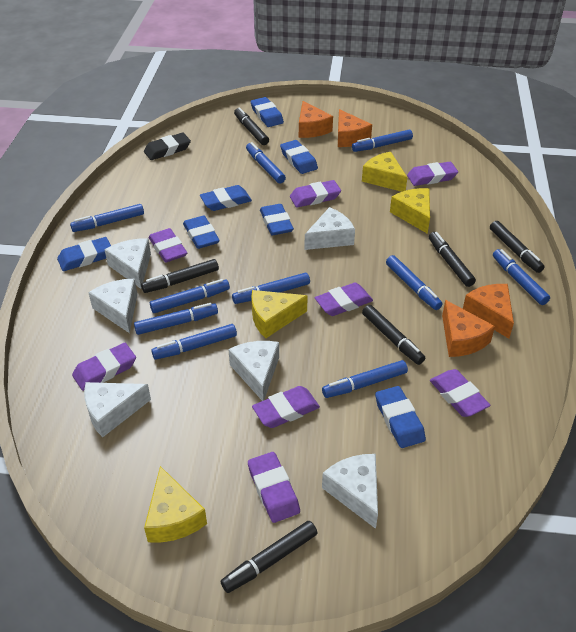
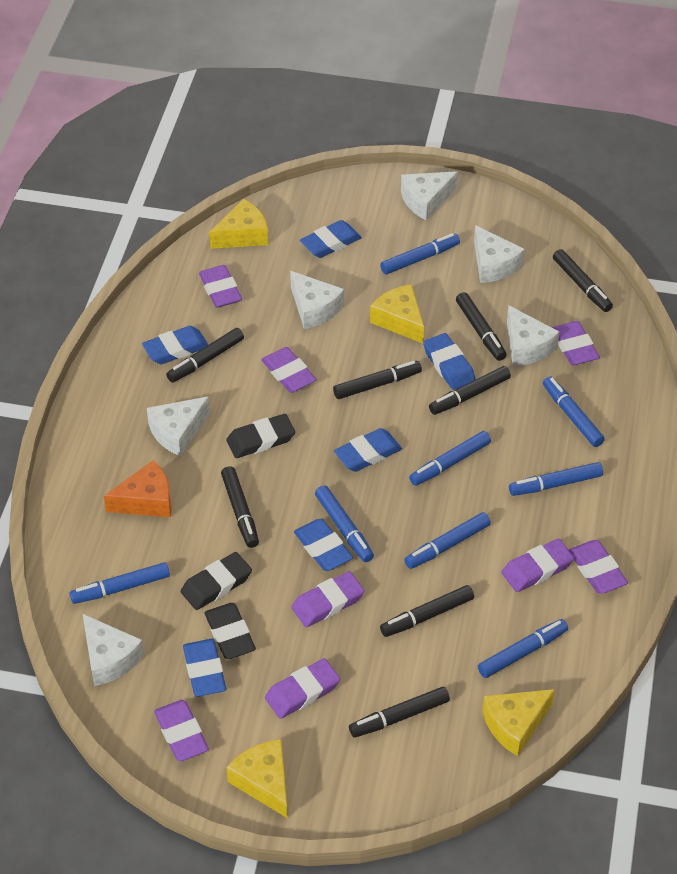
black eraser: 1 -> 3
black marker: 6 -> 8
blue eraser: 7 -> 6
blue marker: 10 -> 8
orange cheese: 4 -> 1

